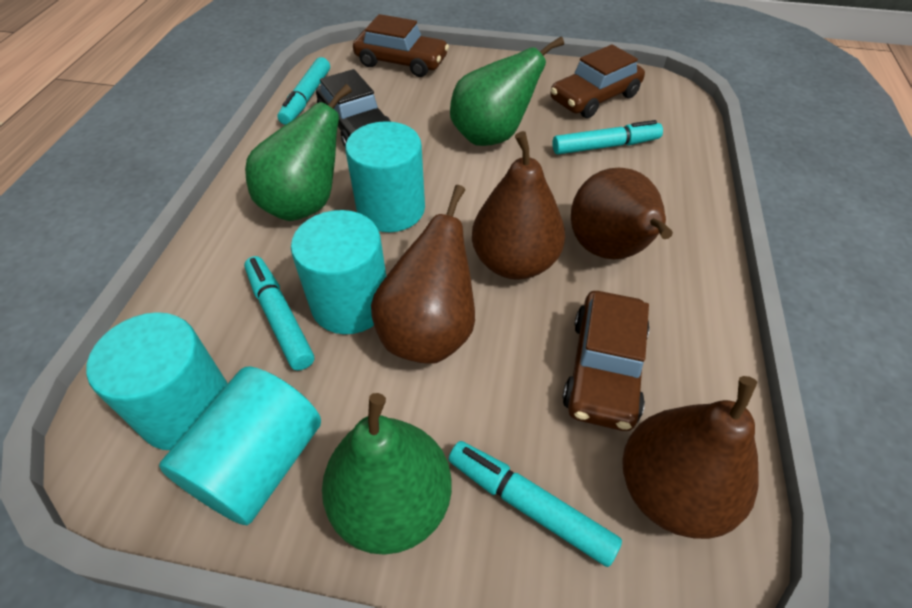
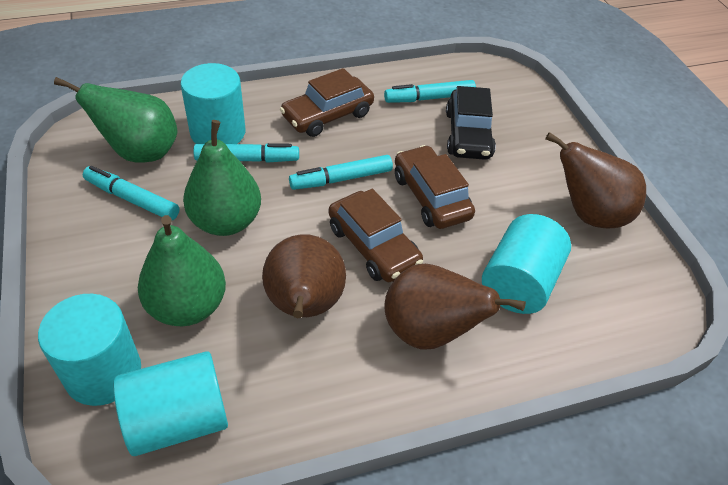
brown pear: 4 -> 3

